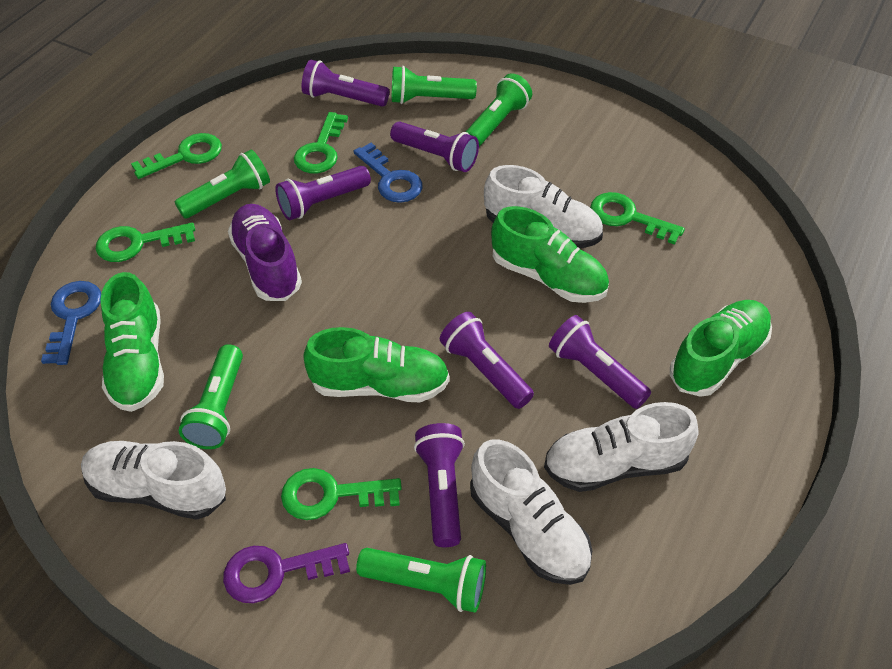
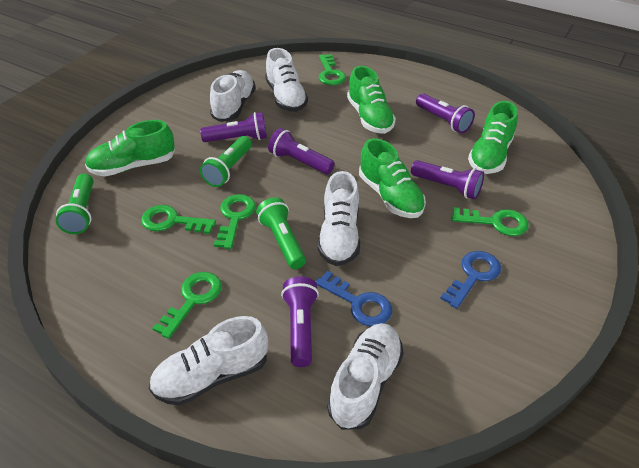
green flashlight: 5 -> 3
purple flashlight: 6 -> 5
purple key: 1 -> 0
purple shoe: 1 -> 0
white shoe: 4 -> 5

